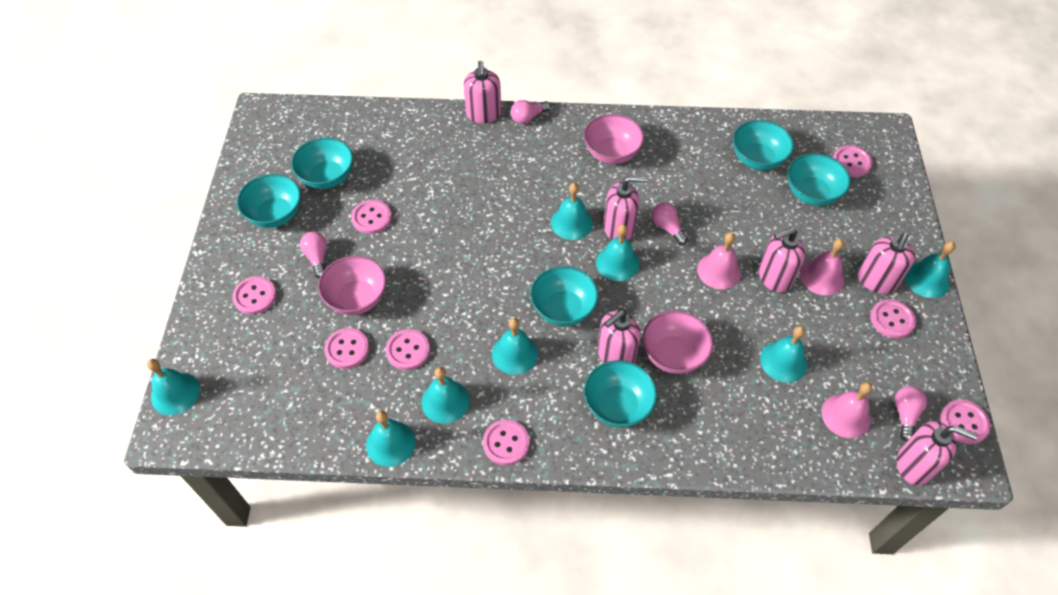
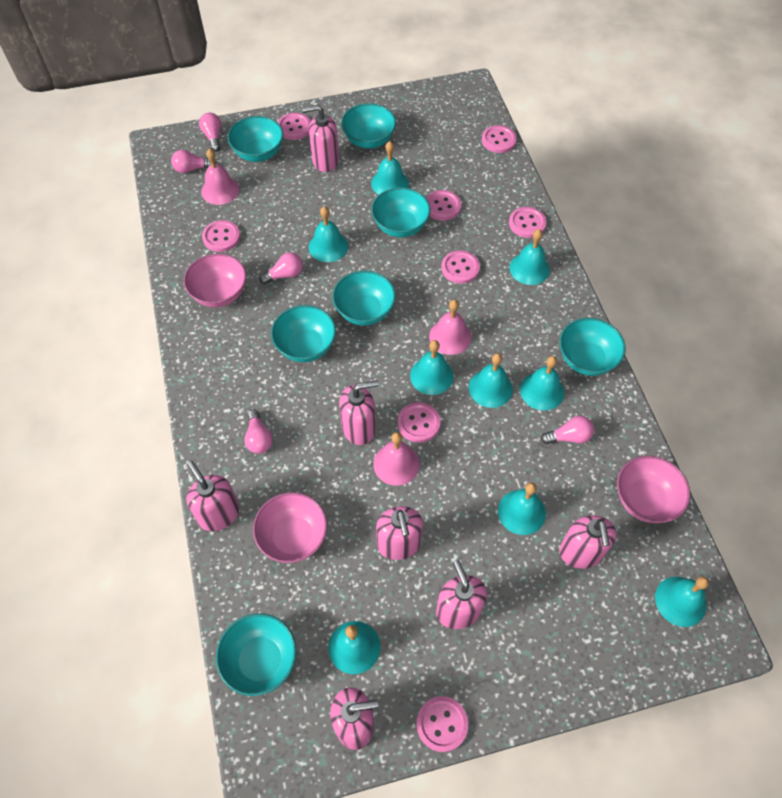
pink light bulb: 4 -> 5
pink soap dispenser: 6 -> 7
turquoise bell: 8 -> 9
turquoise bowl: 6 -> 7

